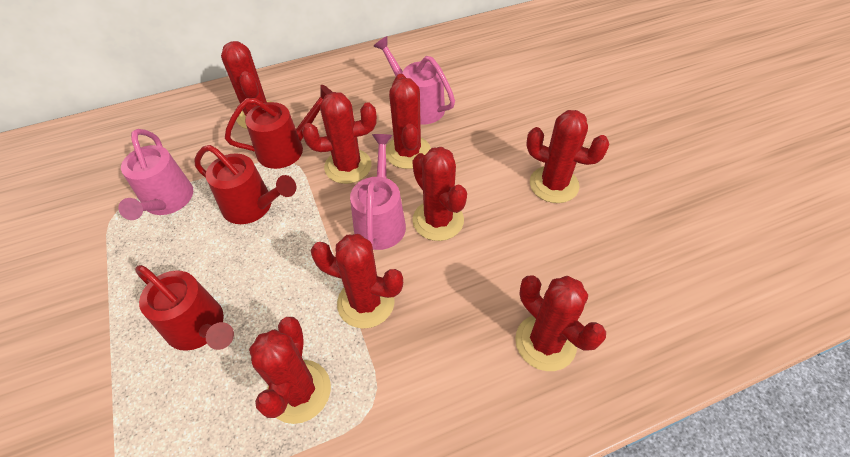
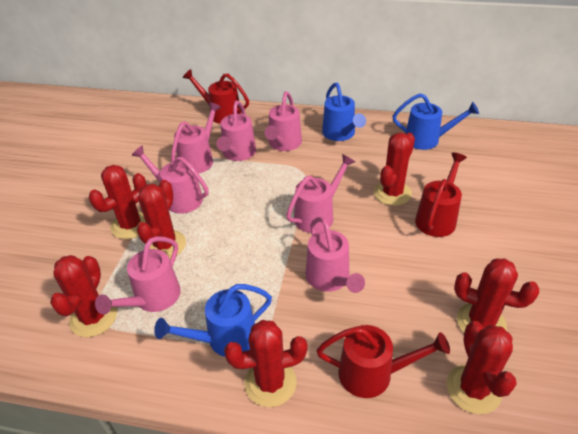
blue watering can: 0 -> 3
pink watering can: 3 -> 7
red cactus: 8 -> 7

